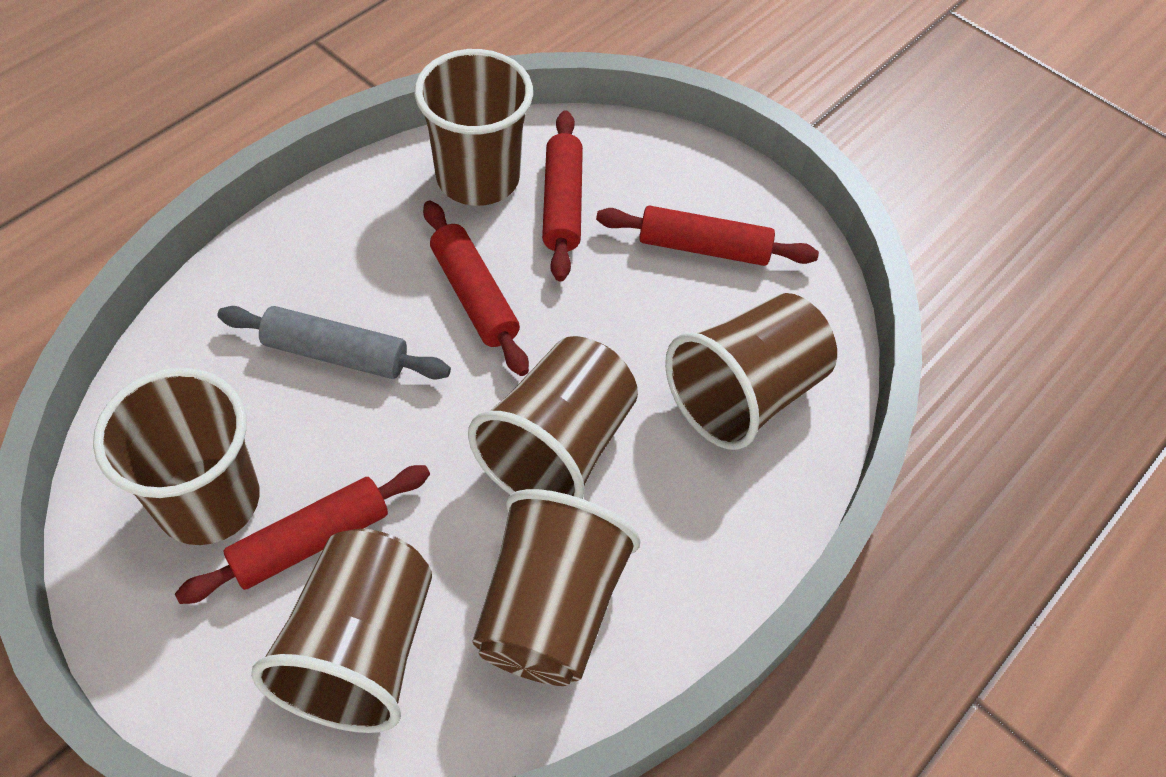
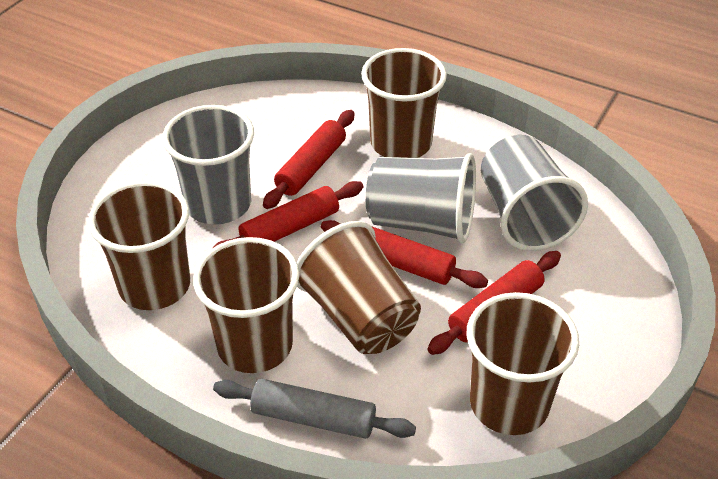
brown cup: 6 -> 5
grey cup: 0 -> 3

